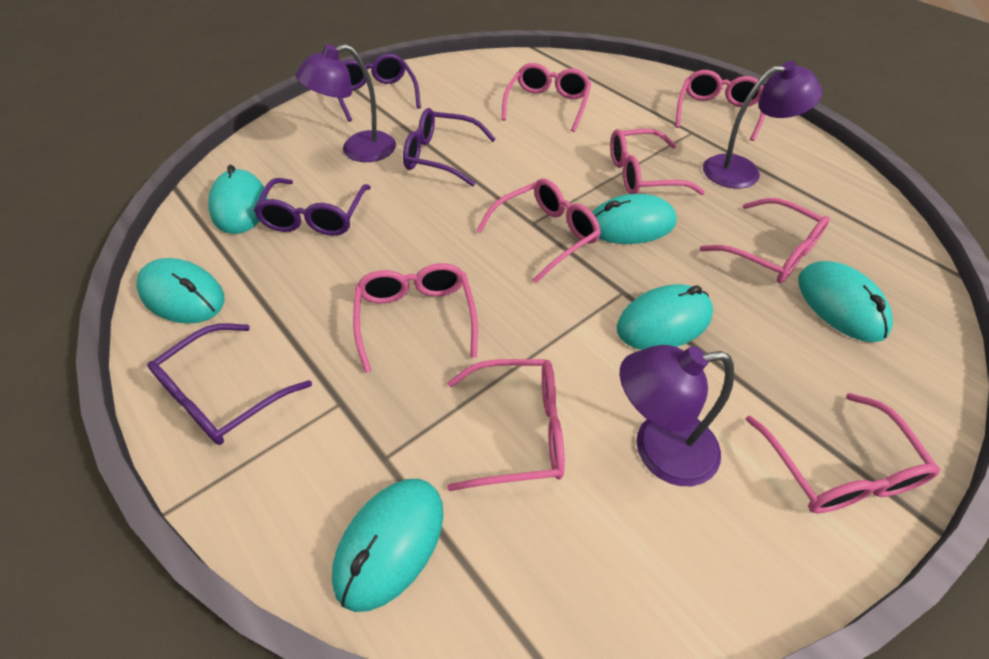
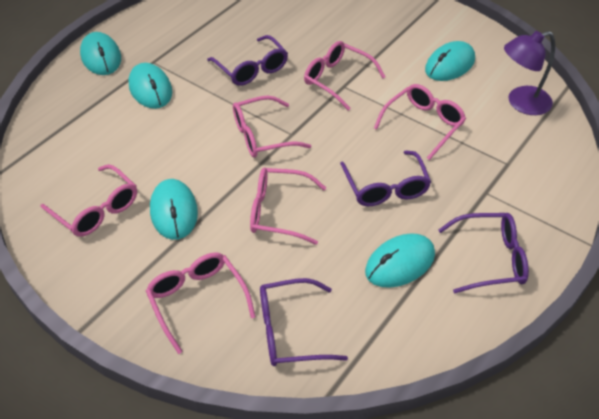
pink glasses: 8 -> 6
purple lamp: 3 -> 1
turquoise mouse: 6 -> 5

